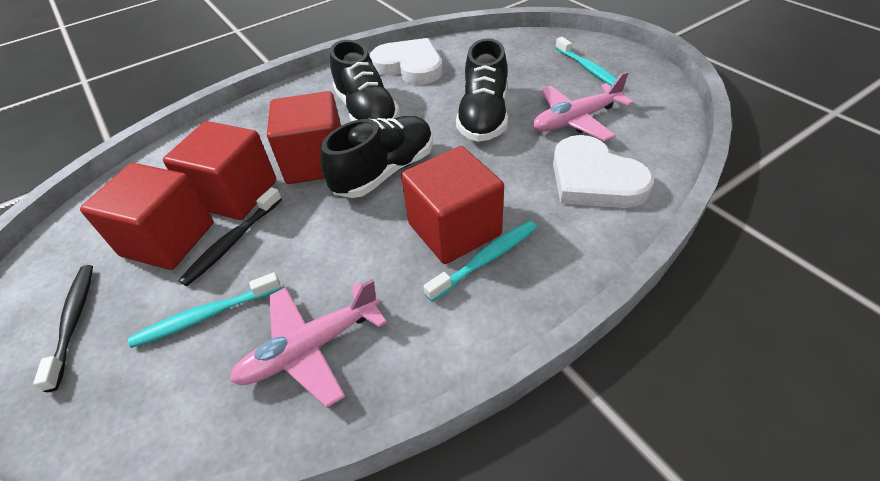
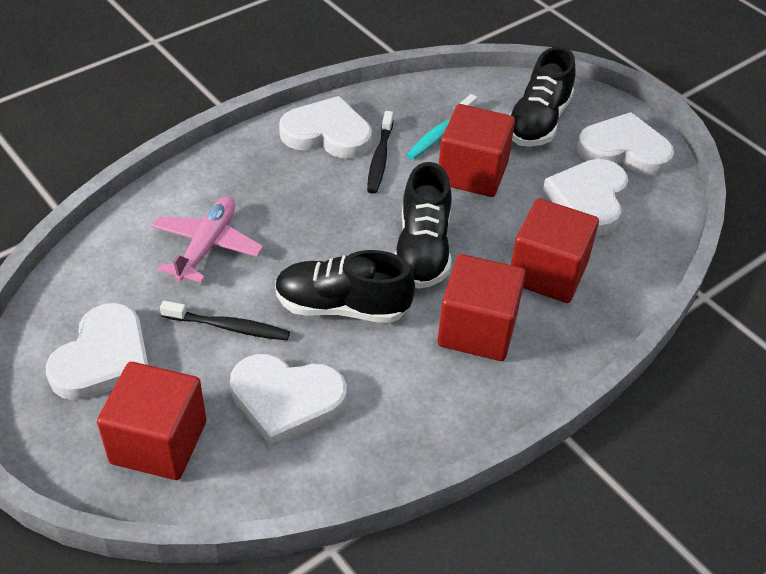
pink plane: 2 -> 1
turquoise toothbrush: 3 -> 1
white heart: 2 -> 5

